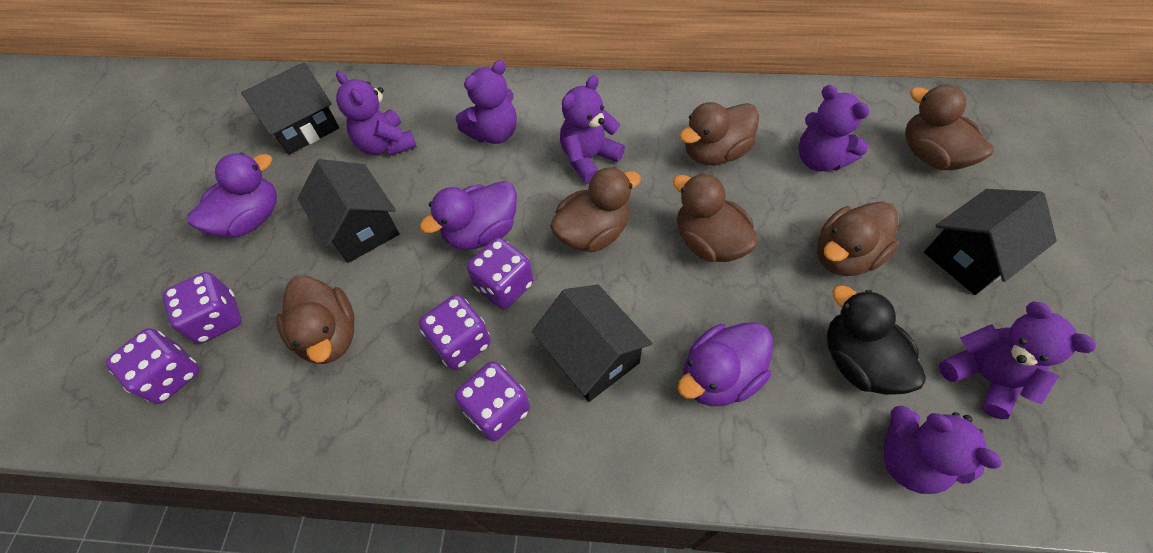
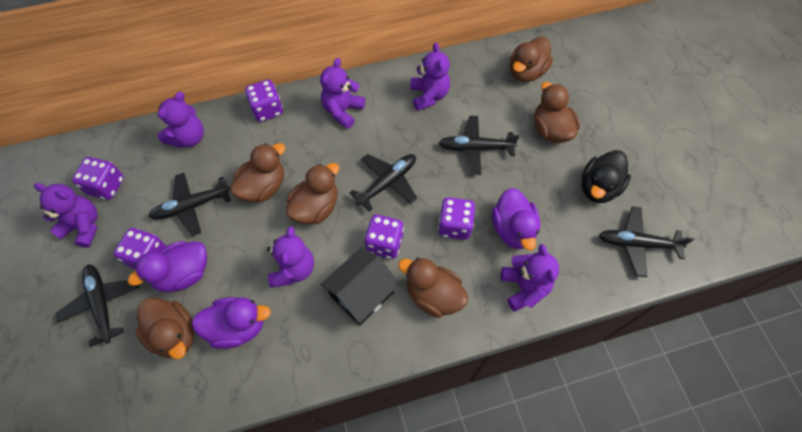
black house: 4 -> 1
black plane: 0 -> 5

